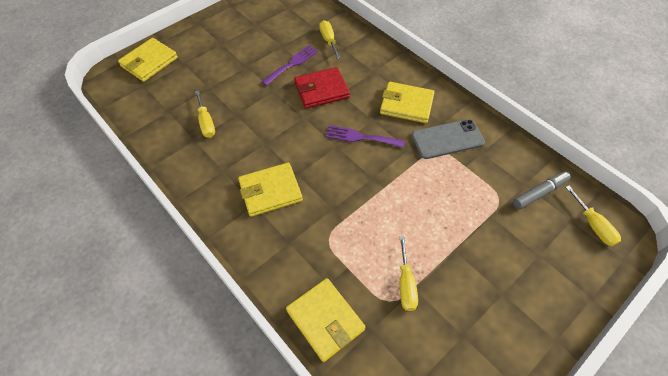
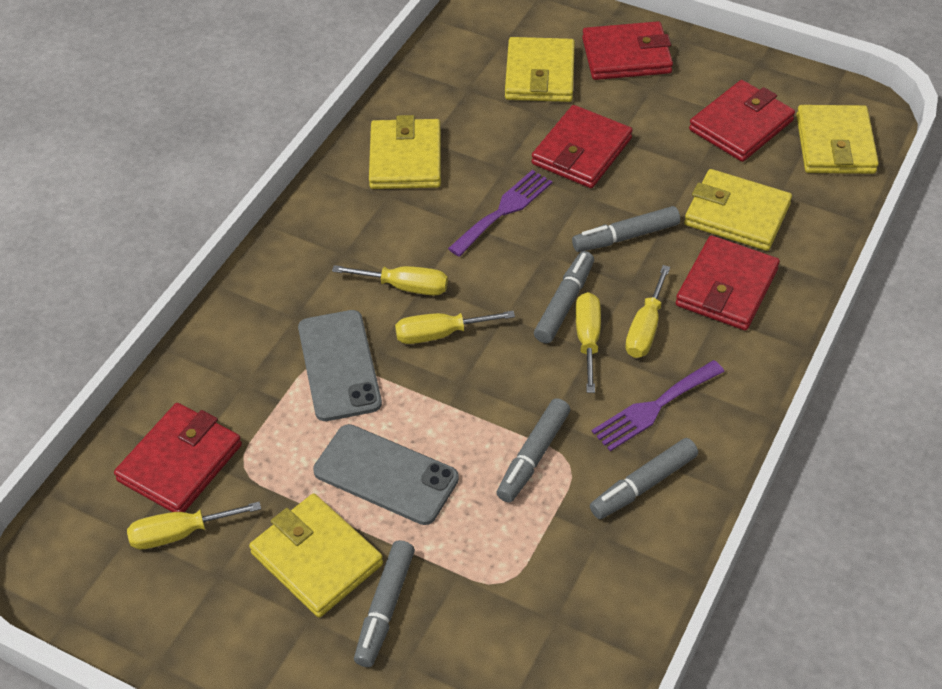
grey marker: 1 -> 5
grey phone: 1 -> 2
red wallet: 1 -> 5
yellow screwdriver: 4 -> 5
yellow wallet: 4 -> 5

